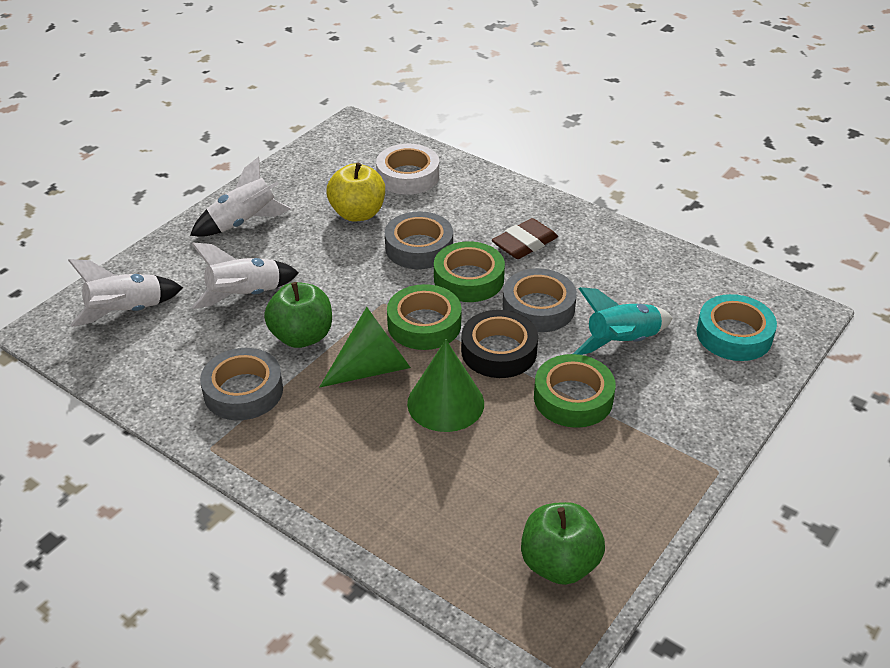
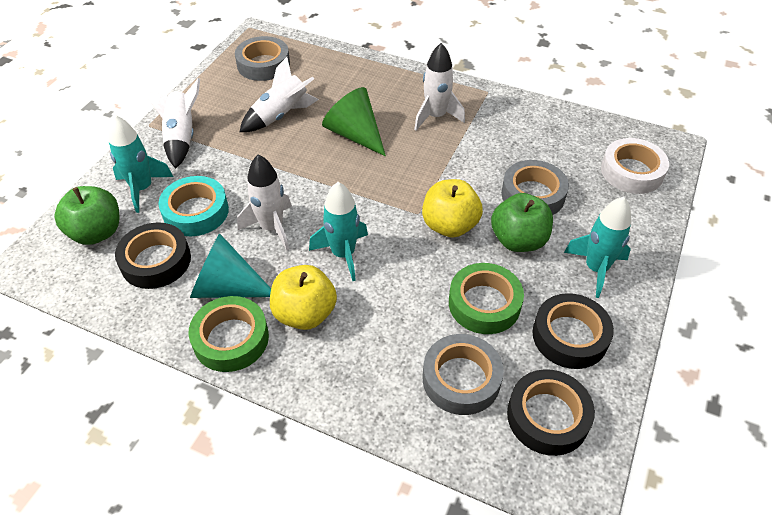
black tape: 1 -> 3
brown eraser: 1 -> 0
green cone: 2 -> 1
green tape: 3 -> 2
turquoise cone: 0 -> 1
turquoise rocket: 1 -> 3
white rocket: 3 -> 4
yellow apple: 1 -> 2

